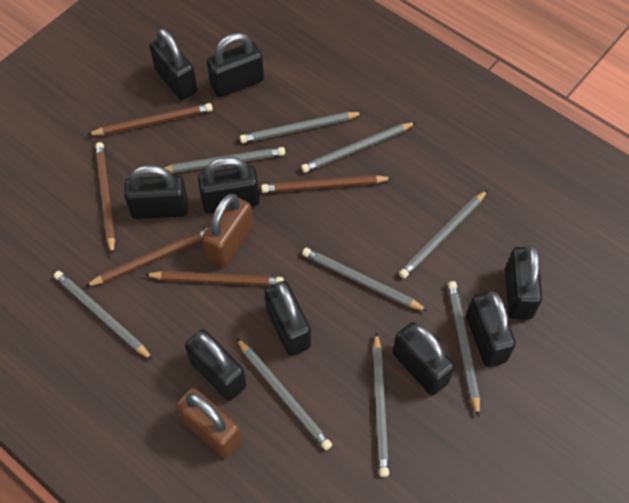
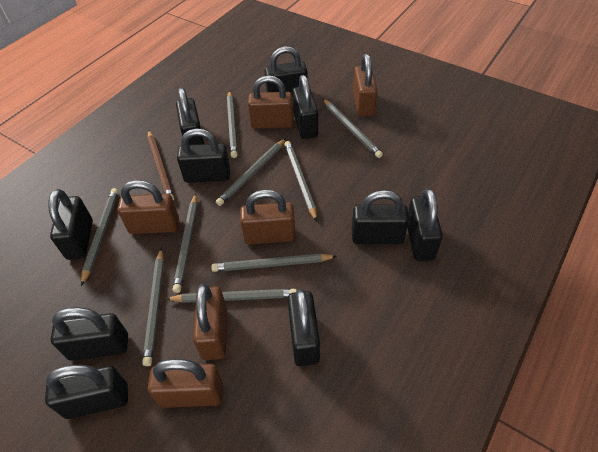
black padlock: 9 -> 10
brown padlock: 2 -> 6
brown pencil: 5 -> 1

